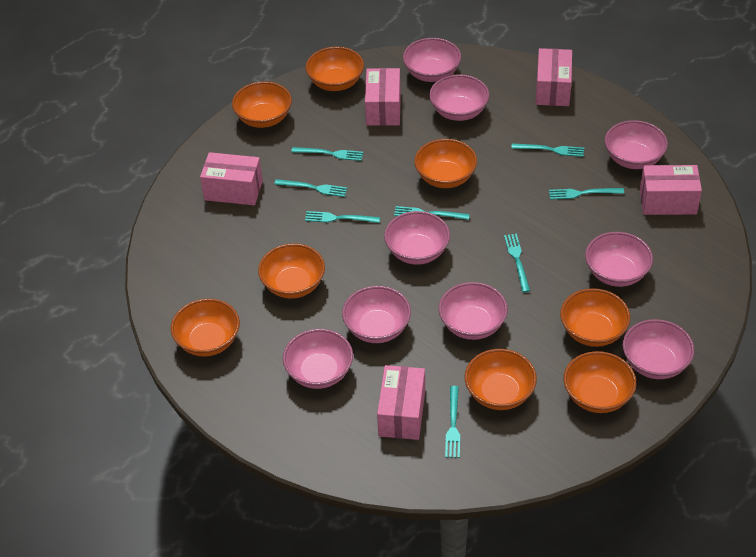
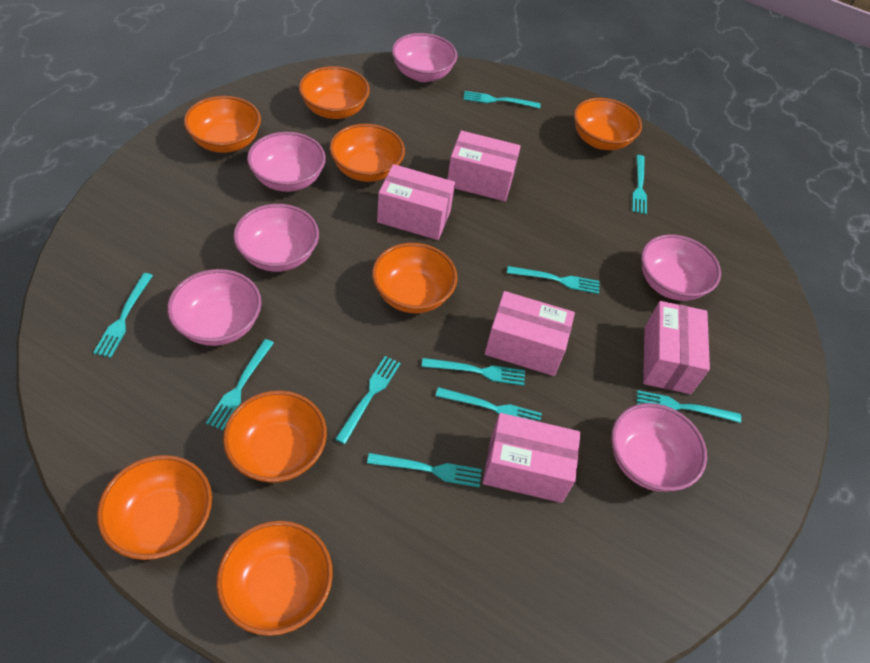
pink bowl: 9 -> 6
turquoise fork: 8 -> 10

